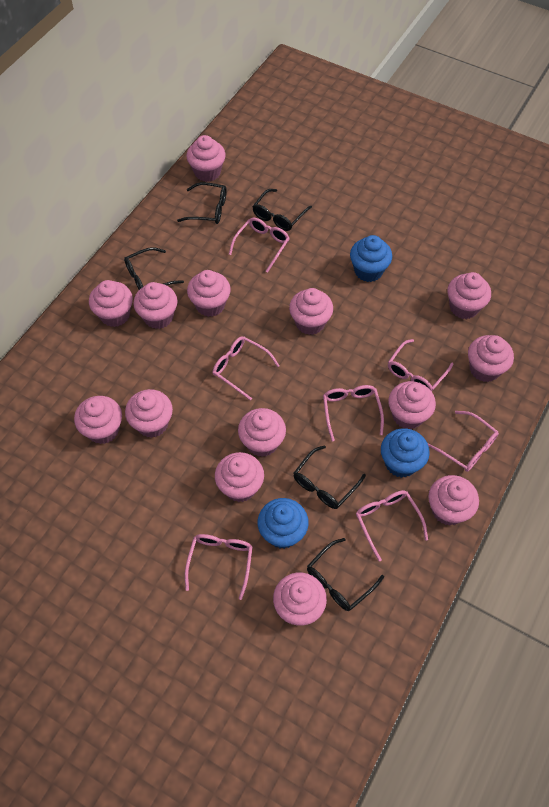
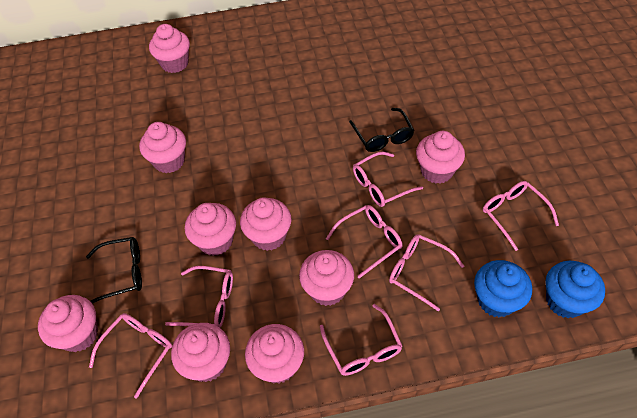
black glasses: 5 -> 2
blue cupcake: 3 -> 2
pink cupcake: 14 -> 9

